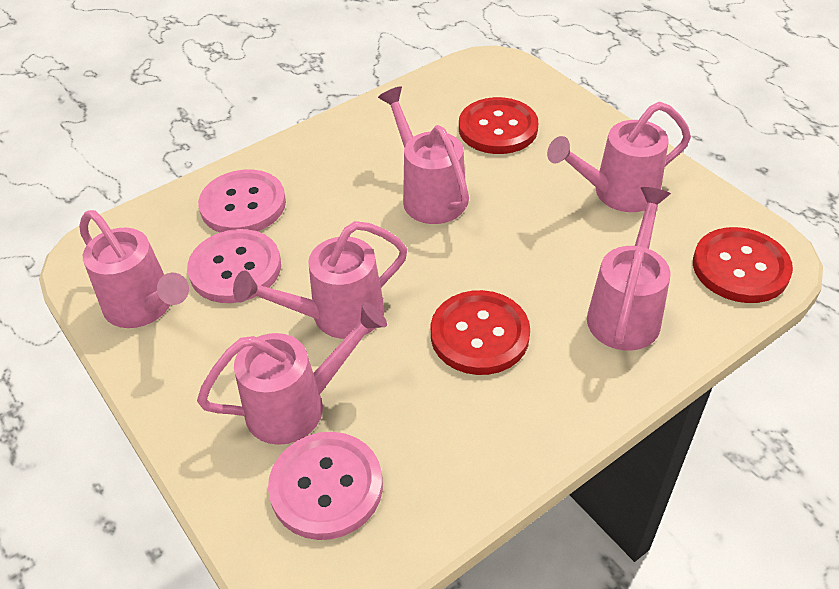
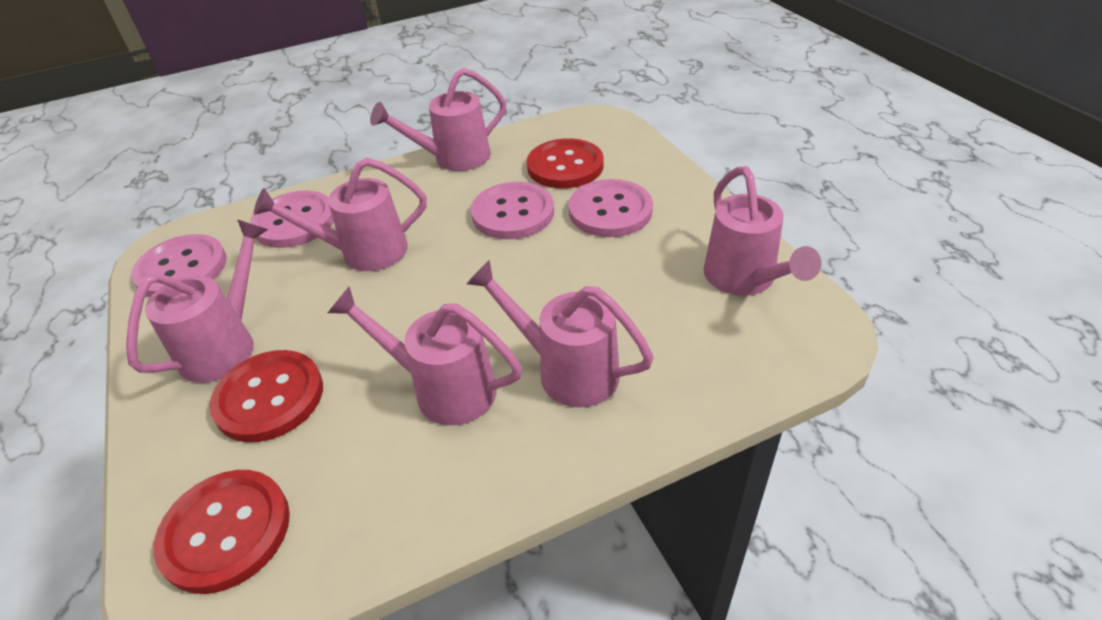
pink button: 3 -> 4

